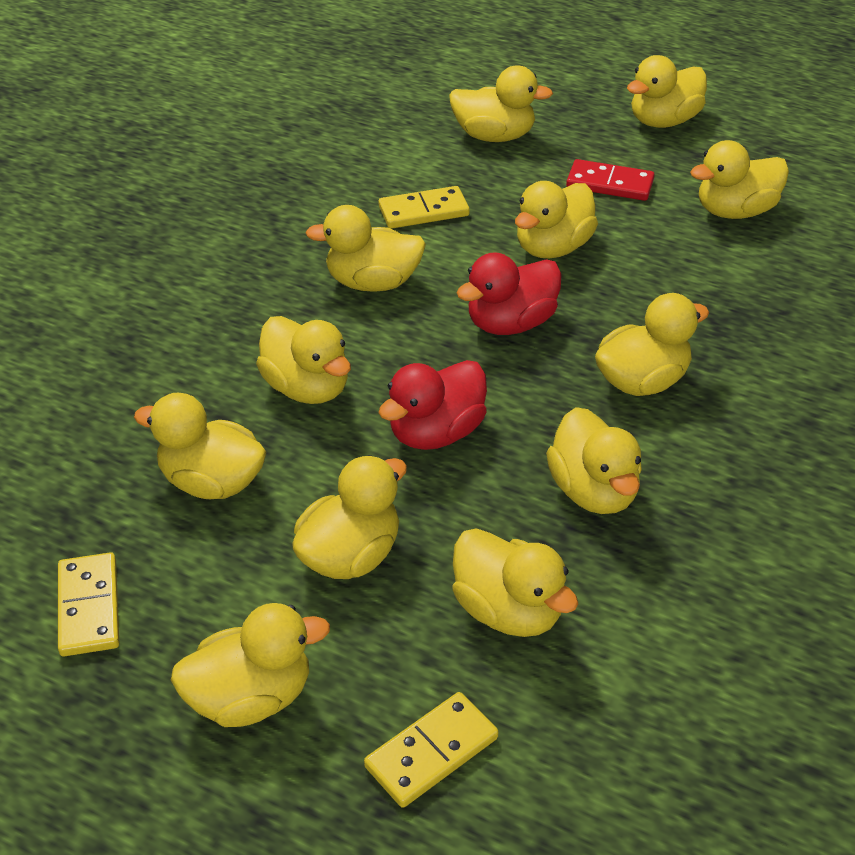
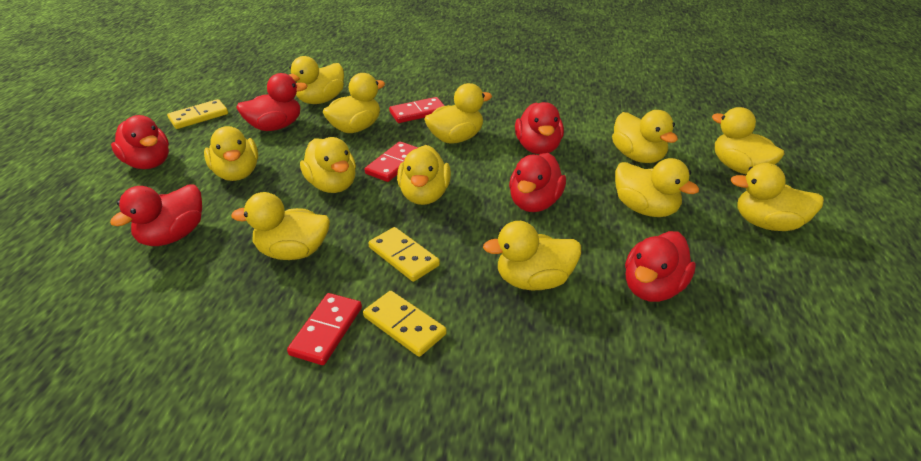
red domino: 1 -> 3
red duck: 2 -> 6

